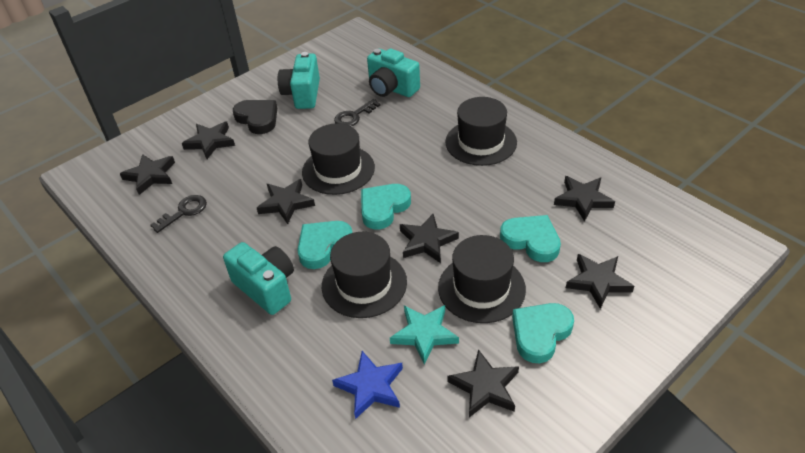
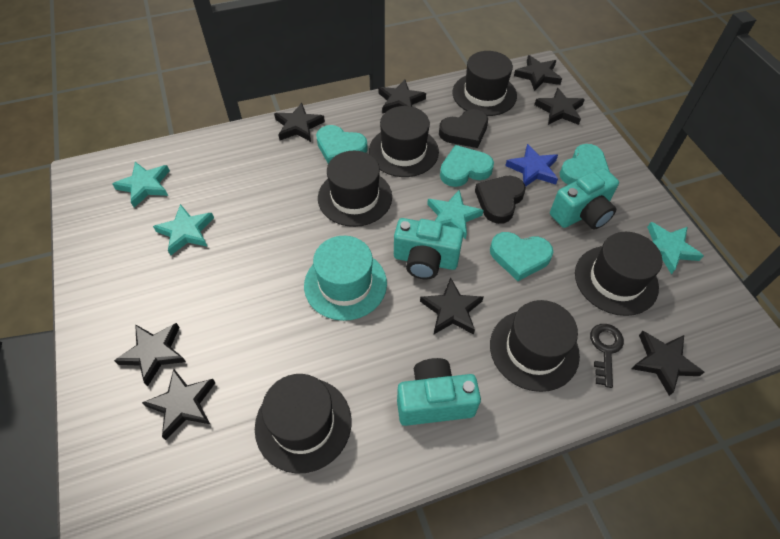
black hat: 4 -> 6
black heart: 1 -> 2
black key: 2 -> 1
black star: 7 -> 8
turquoise hat: 0 -> 1
turquoise star: 1 -> 4

